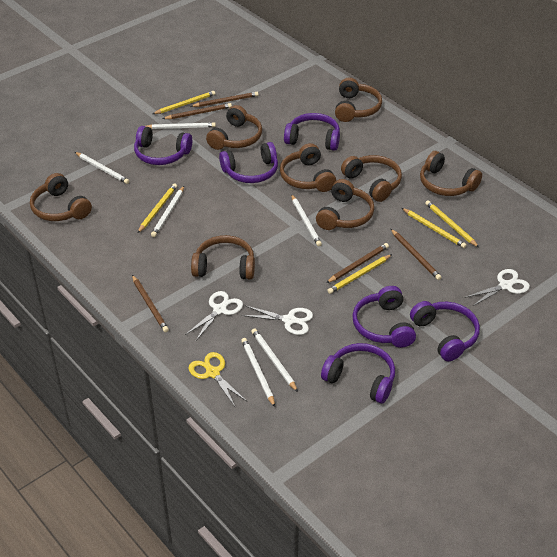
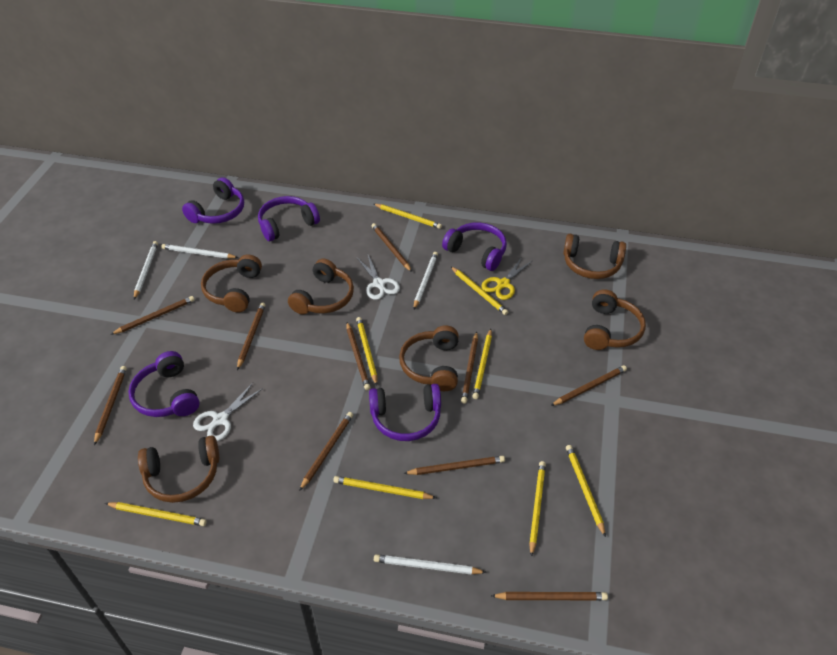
brown headphones: 8 -> 6
brown pencil: 5 -> 10
purple headphones: 6 -> 5
white pencil: 6 -> 4
white scissors: 3 -> 2
yellow pencil: 5 -> 8

